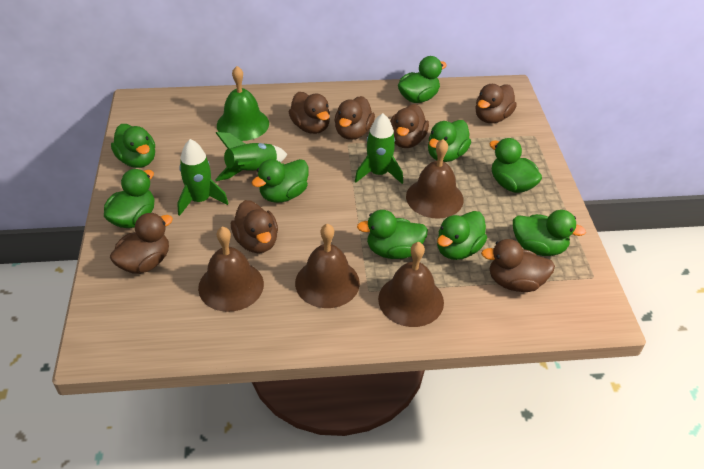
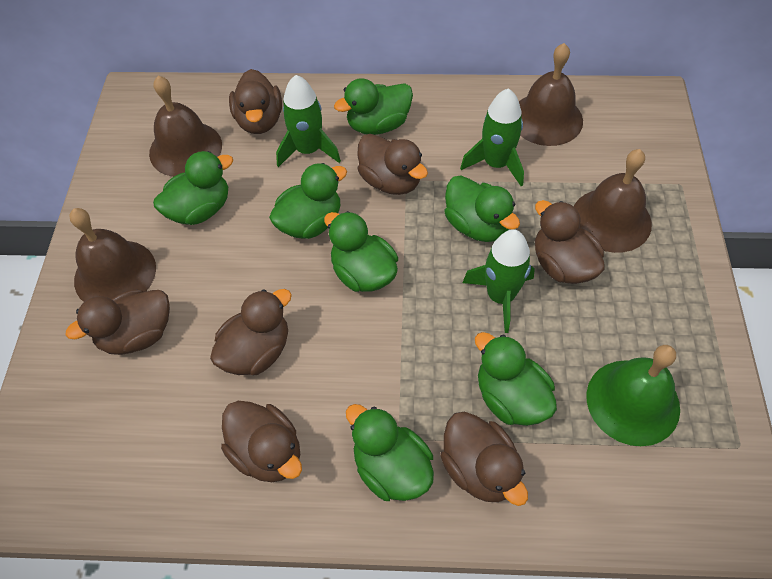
green duck: 9 -> 7

